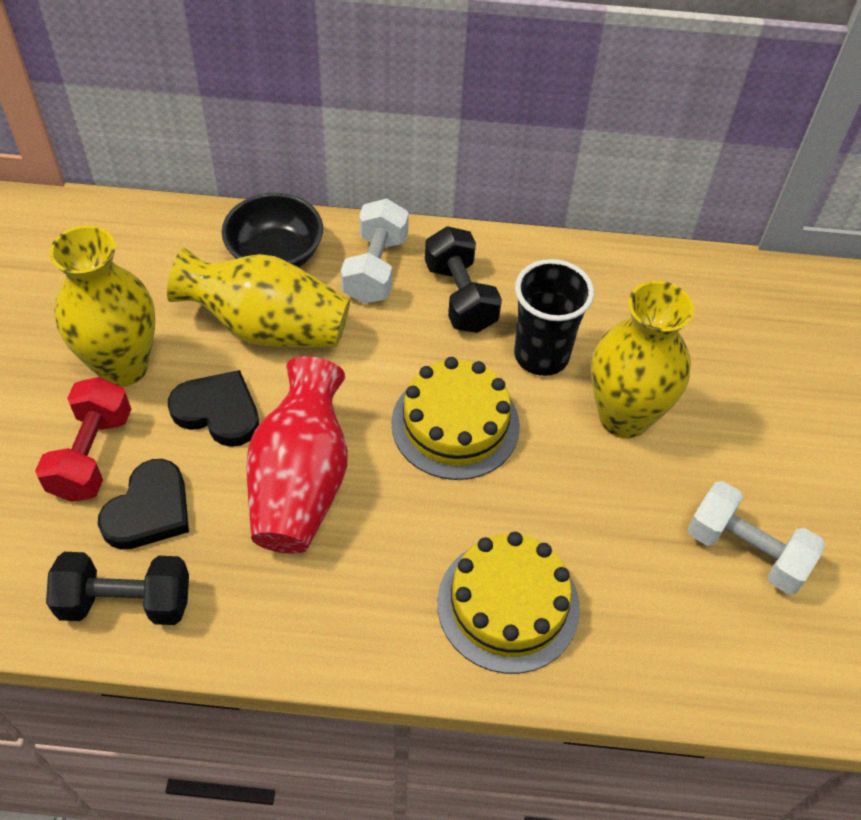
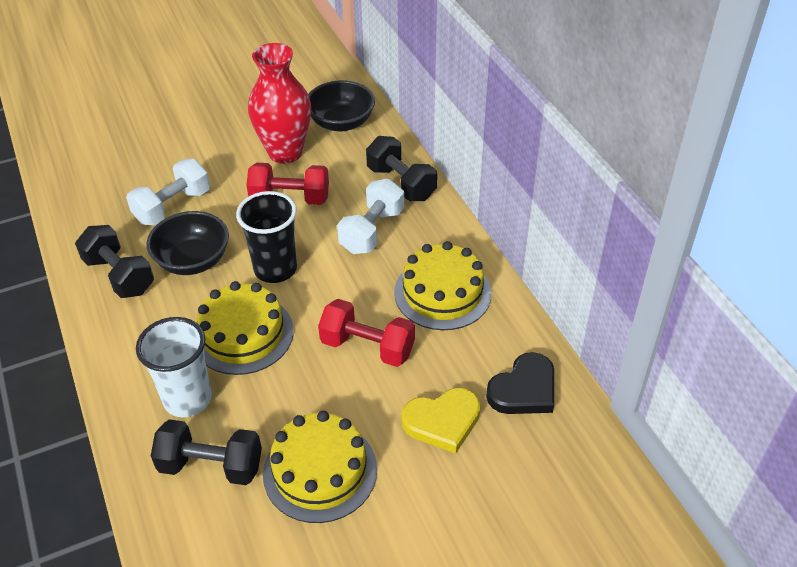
black bowl: 1 -> 2
black dumbbell: 2 -> 3
black heart: 2 -> 1
red dumbbell: 1 -> 2
white cup: 0 -> 1
yellow cake: 2 -> 3
yellow heart: 0 -> 1
yellow vase: 3 -> 0

